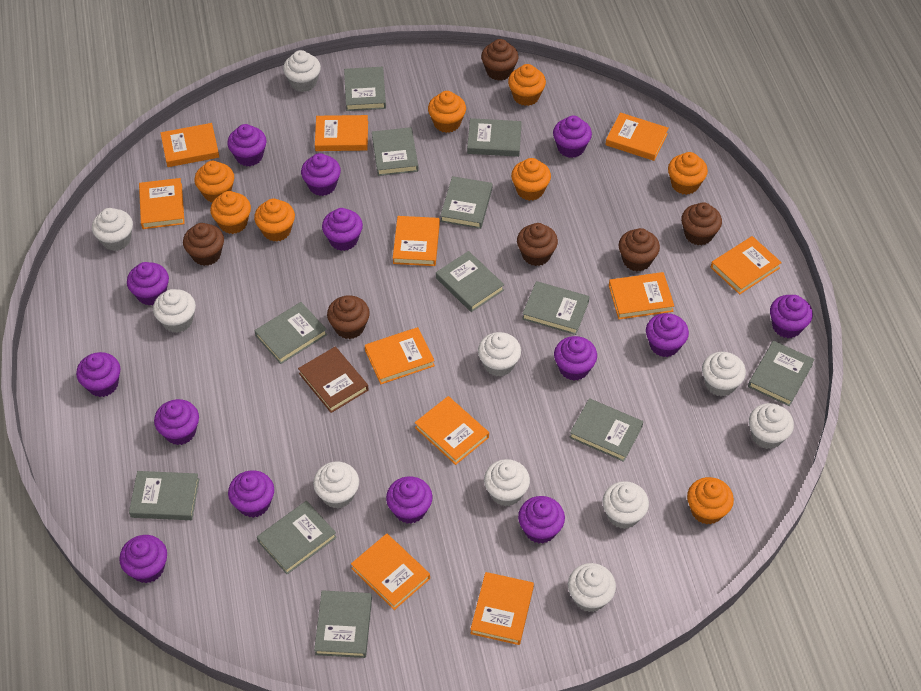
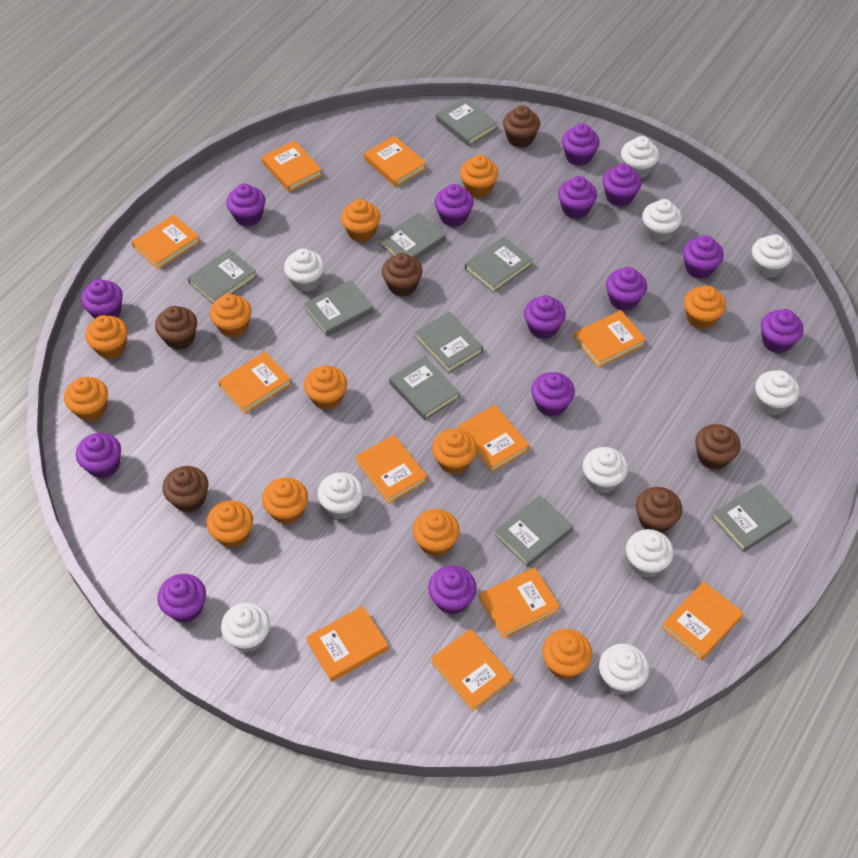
brown book: 1 -> 0
grey book: 12 -> 9
orange cupcake: 8 -> 12

